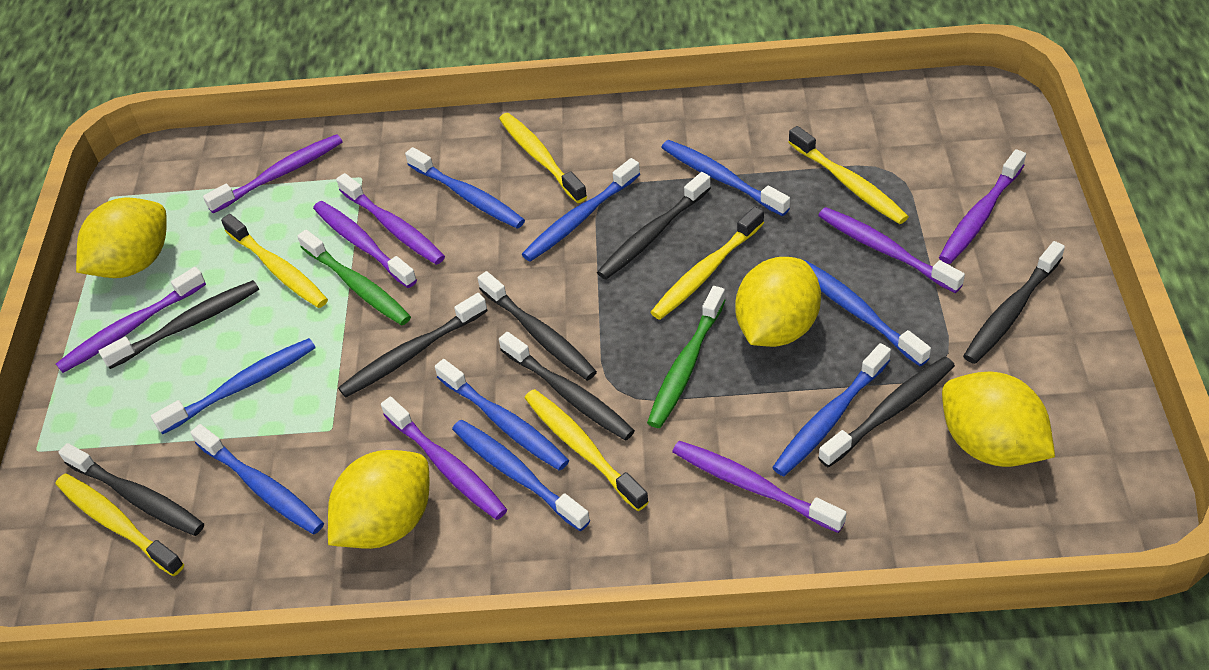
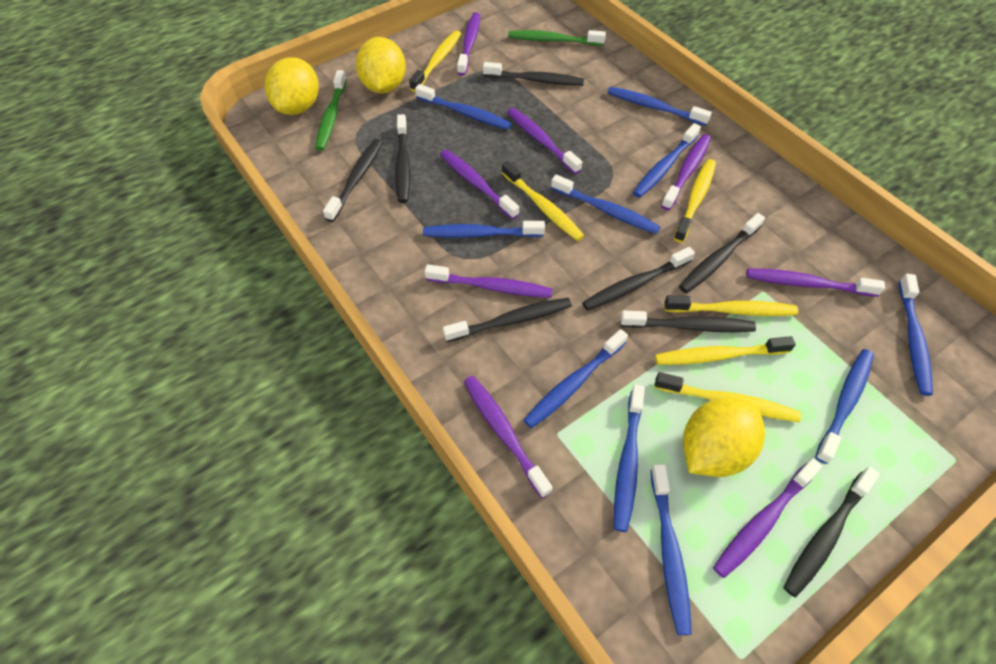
blue toothbrush: 9 -> 10
yellow lemon: 4 -> 3

